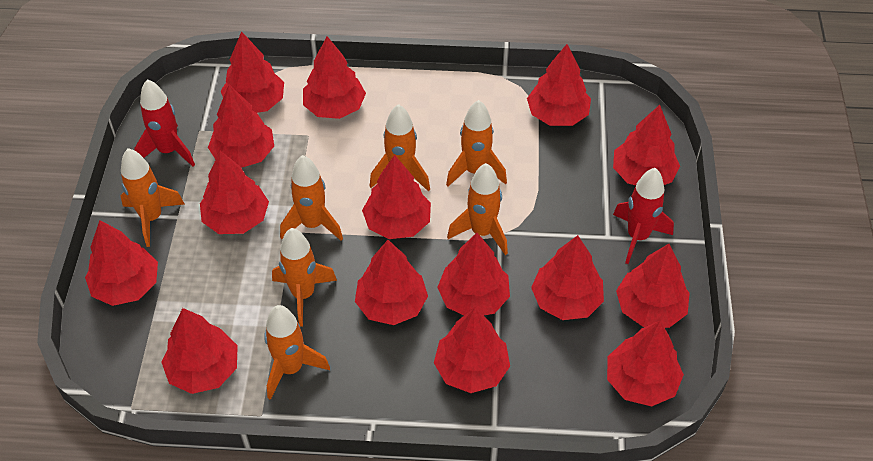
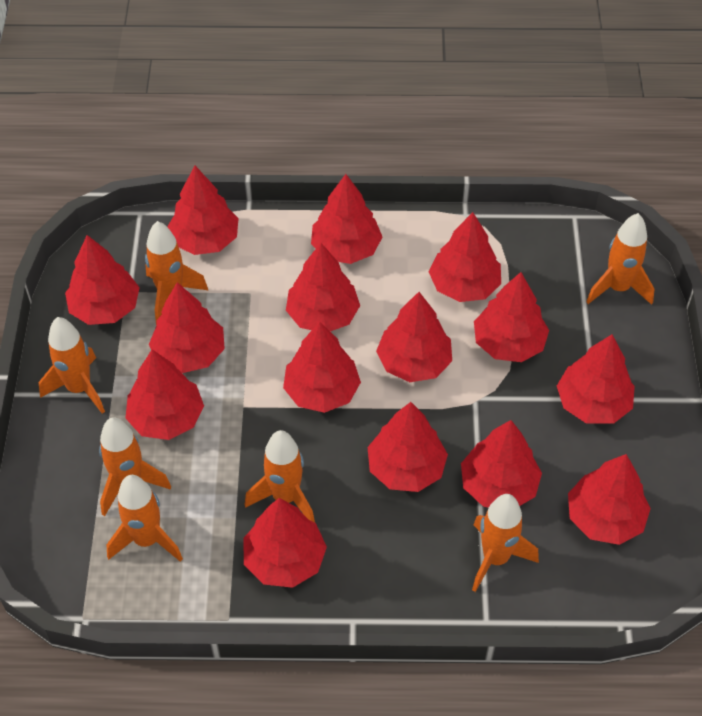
red rocket: 2 -> 0

